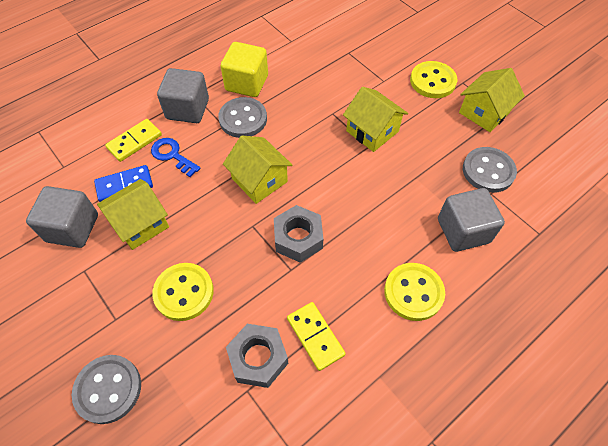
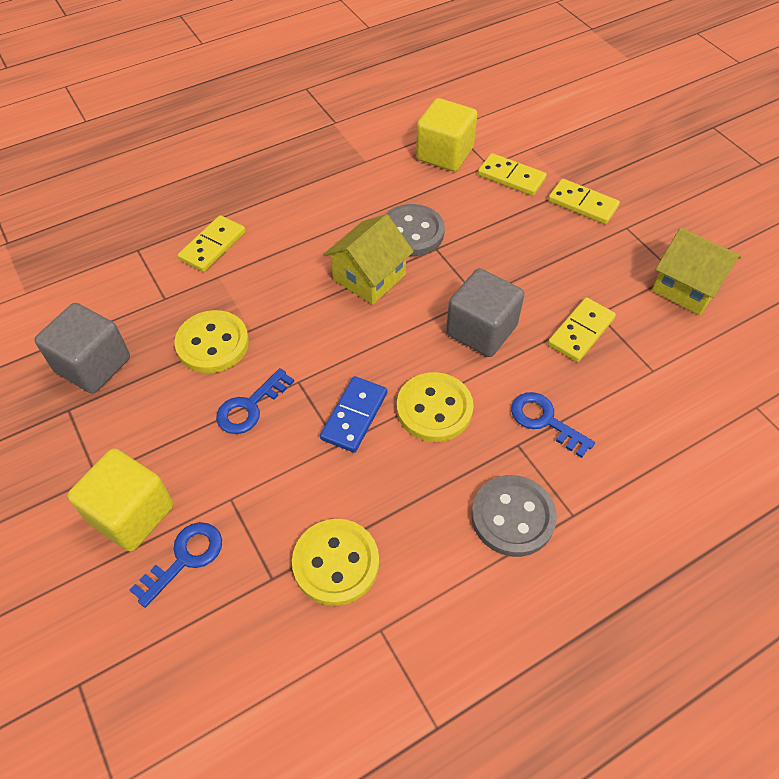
blue key: 1 -> 3
grey button: 3 -> 2
grey cube: 3 -> 2
grey nut: 2 -> 0
yellow cube: 1 -> 2
yellow domino: 2 -> 4
yellow house: 4 -> 2

